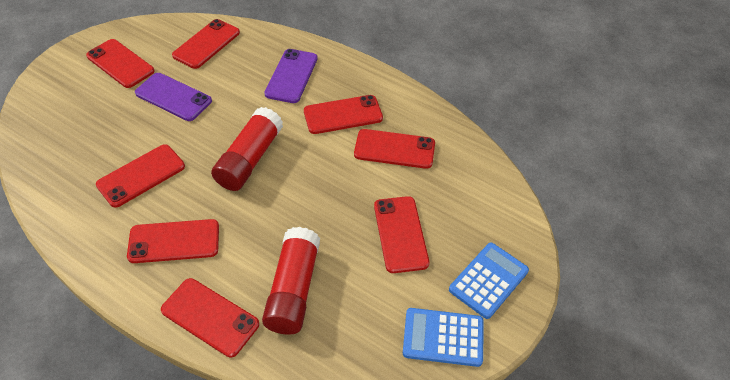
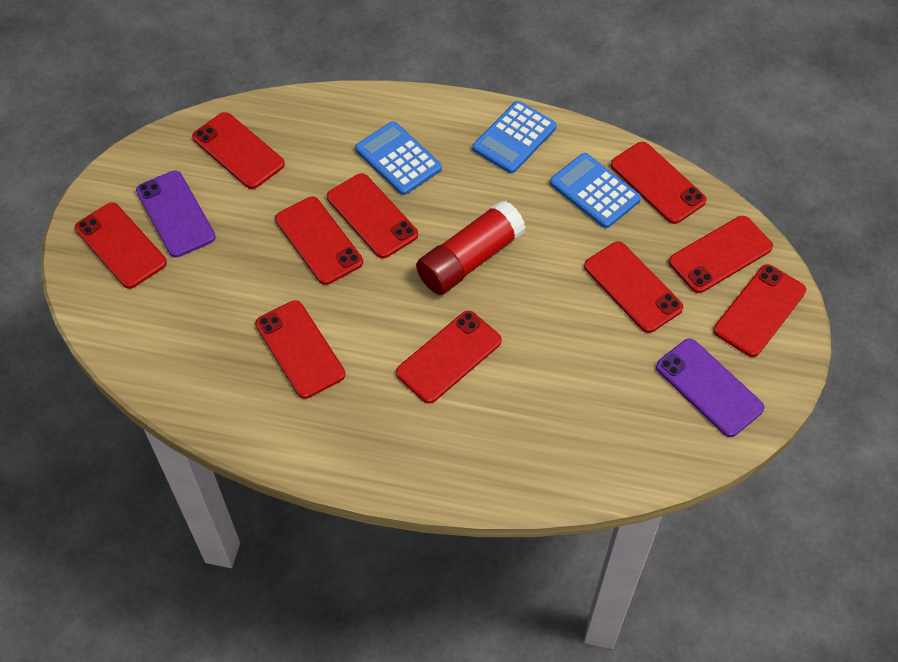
blue calculator: 2 -> 3
red glue stick: 2 -> 1
red phone: 8 -> 10

